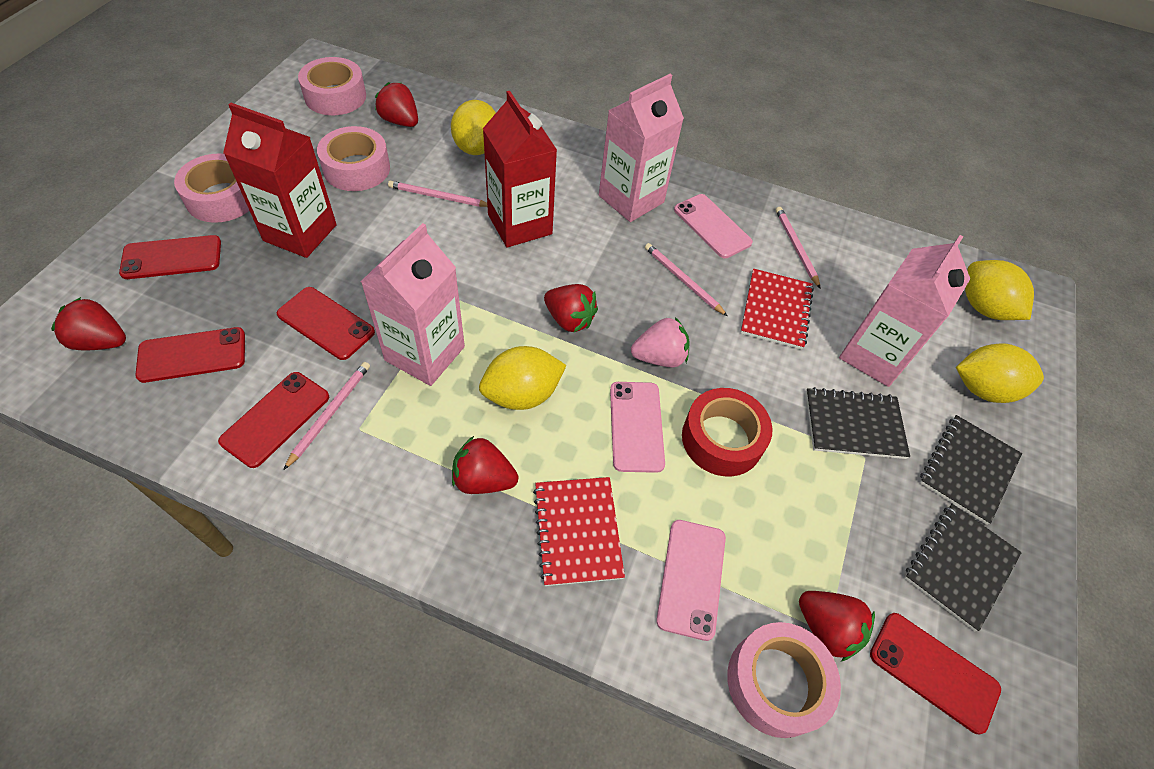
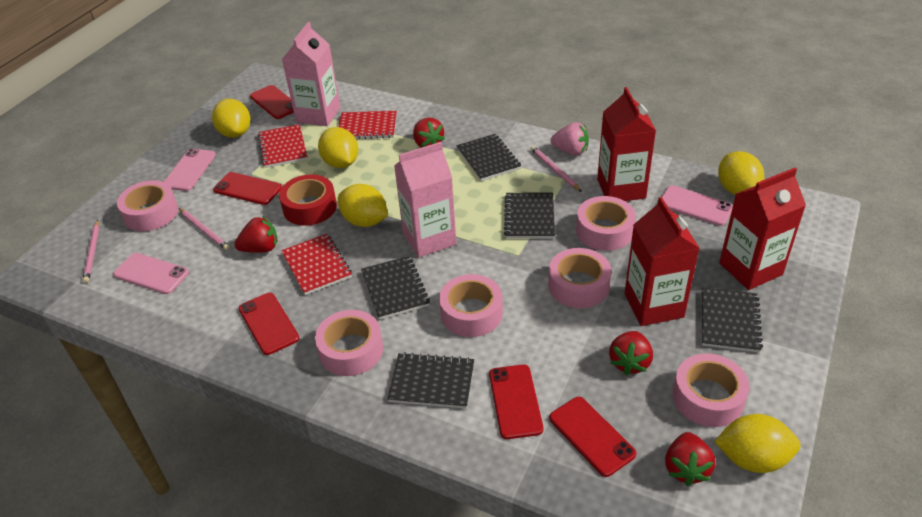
black notebook: 3 -> 5
pink carton: 3 -> 2
pink pencil: 4 -> 3
pink tape: 4 -> 6
red carton: 2 -> 3
red notebook: 2 -> 3
red strawberry: 5 -> 4
yellow lemon: 4 -> 5

